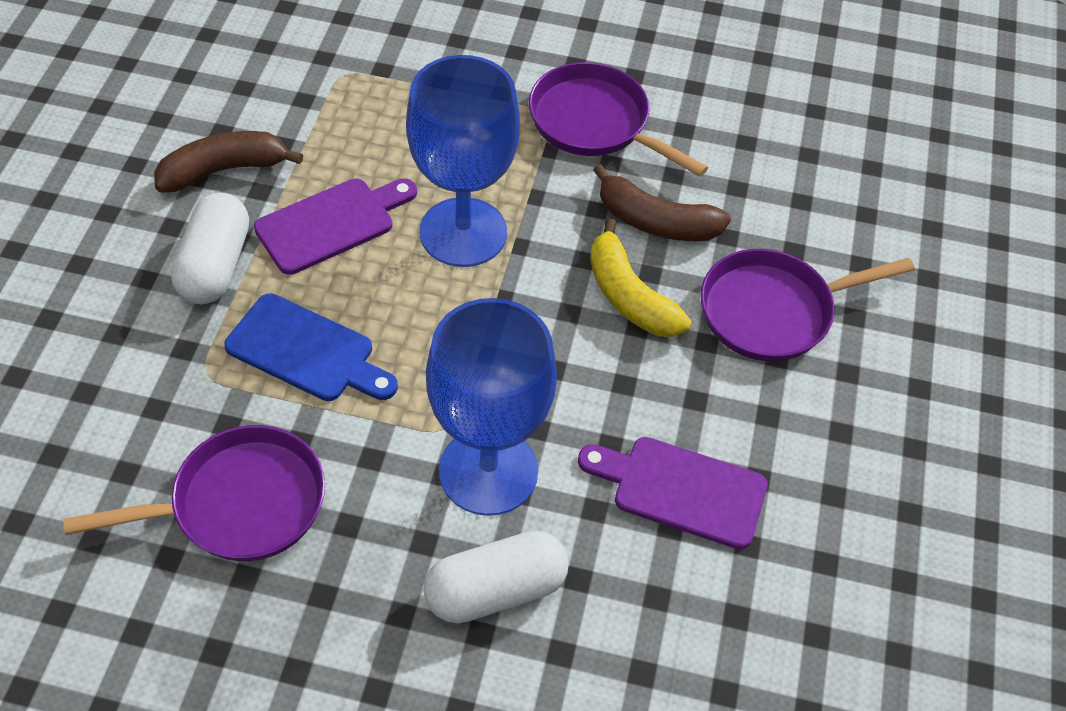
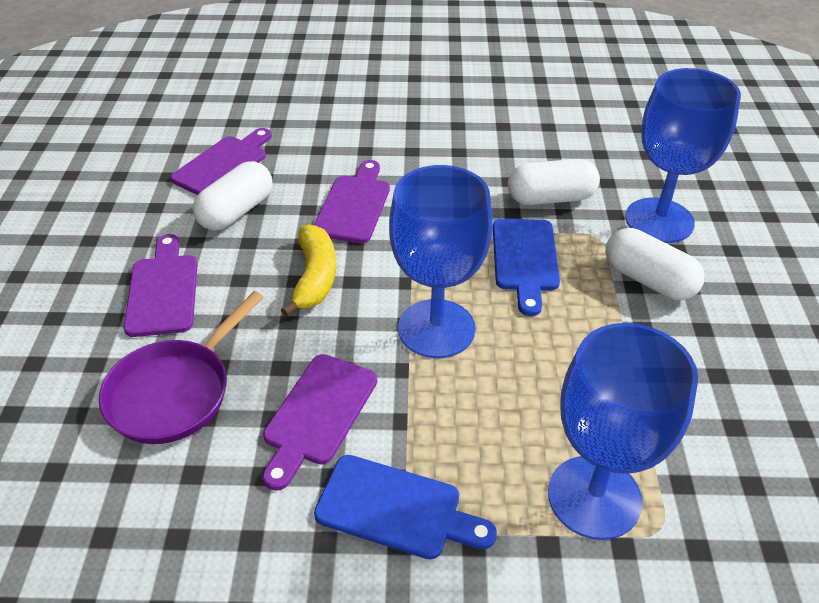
blue cutting board: 1 -> 2
blue goblet: 2 -> 3
brown banana: 2 -> 0
purple cutting board: 2 -> 4
purple pan: 3 -> 1
white capsule: 2 -> 3

